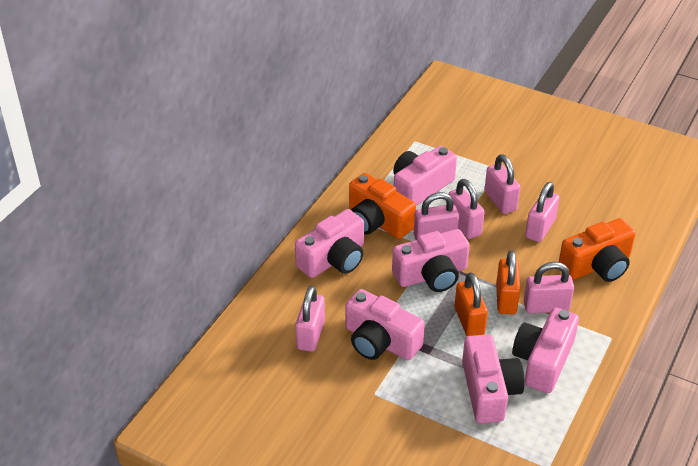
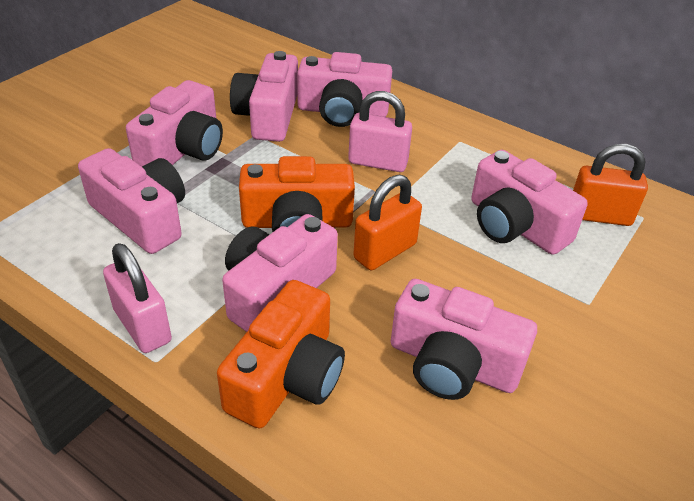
pink camera: 6 -> 7
pink padlock: 6 -> 2

